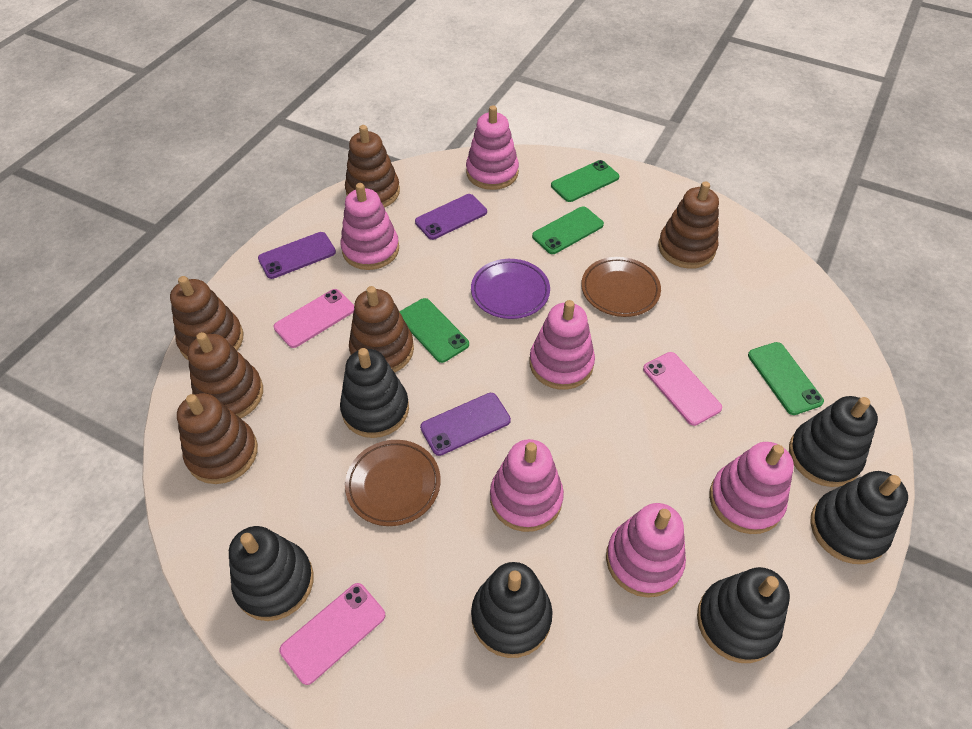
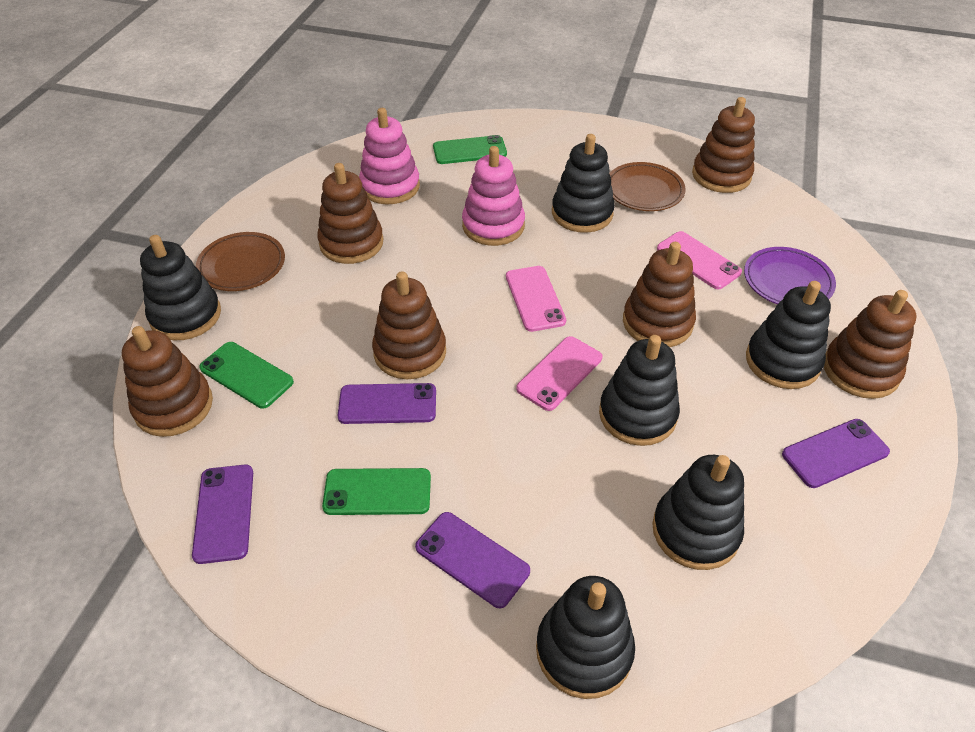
green phone: 4 -> 3
pink stacking toy: 6 -> 2
purple phone: 3 -> 4

